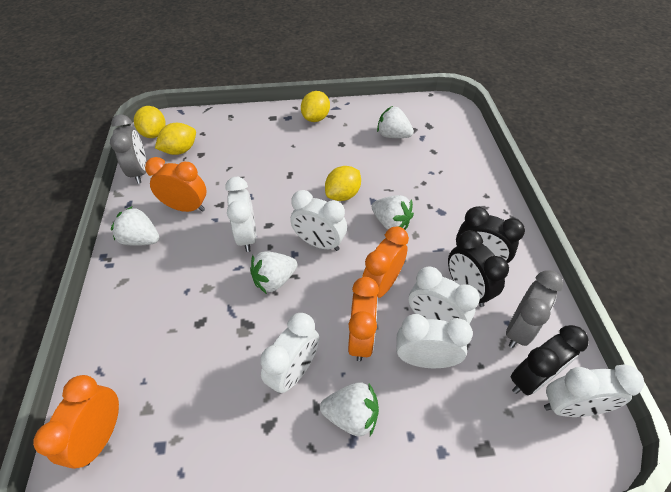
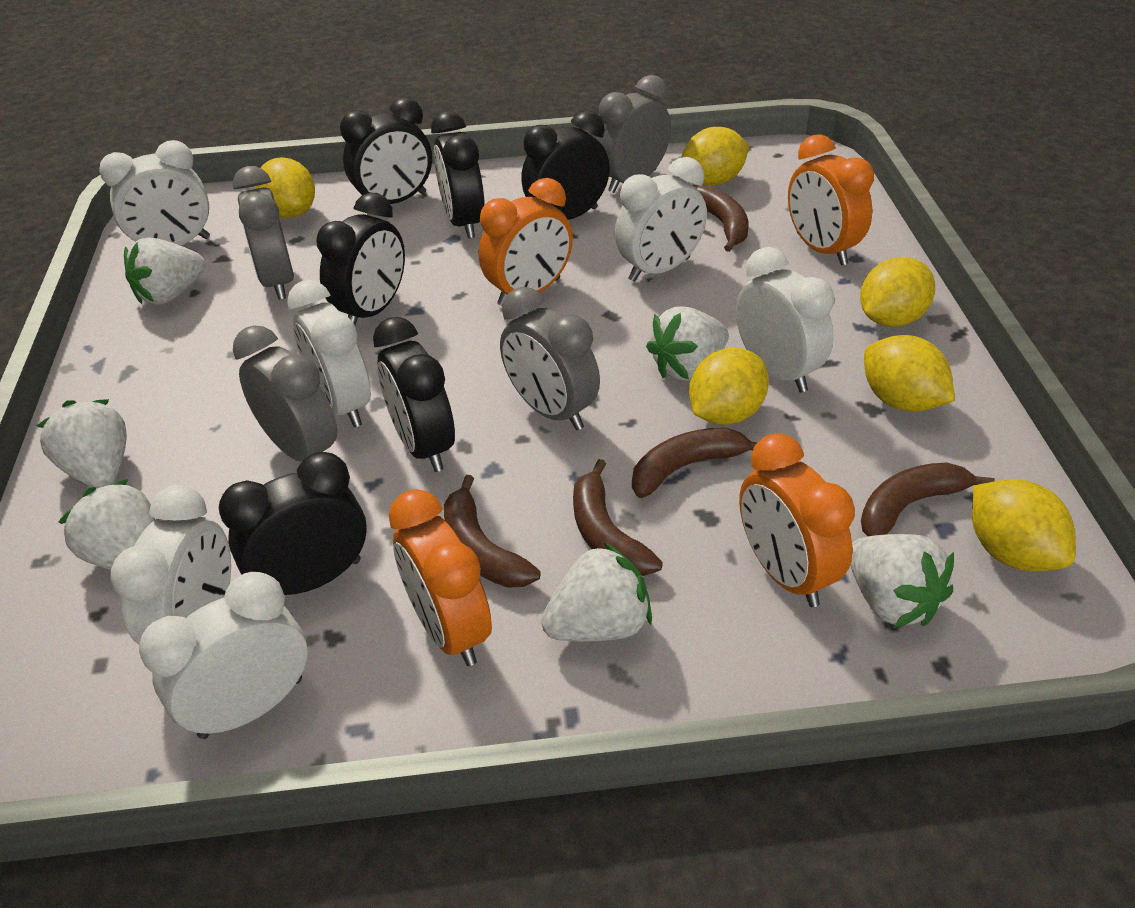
black clock: 3 -> 6
brown banana: 0 -> 5
grey clock: 2 -> 4
white strawberry: 5 -> 6
yellow lemon: 4 -> 6

